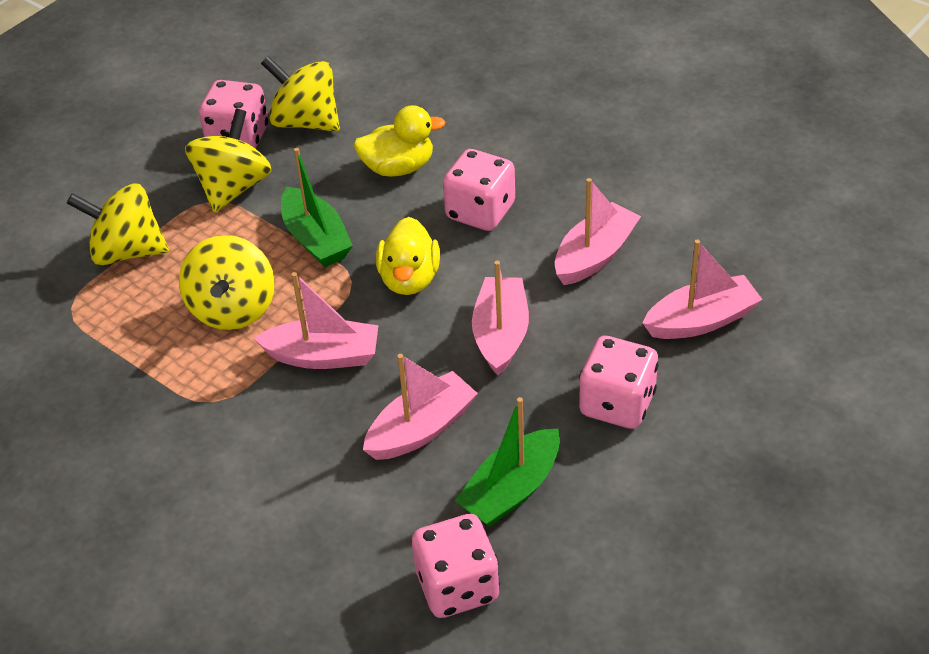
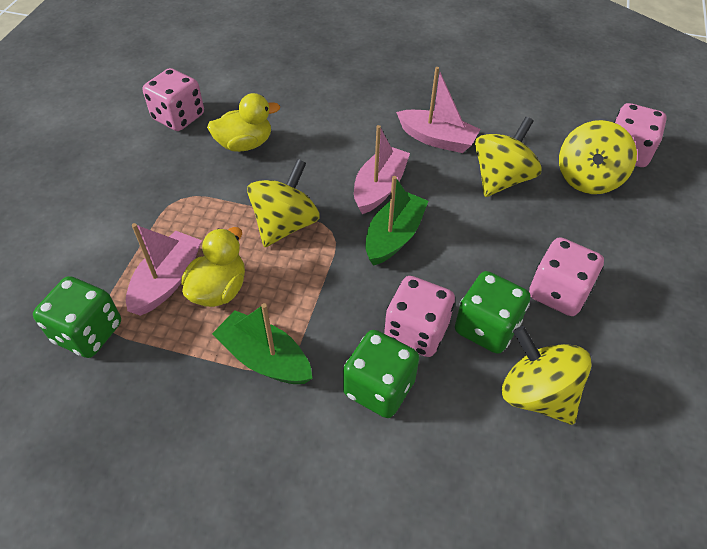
green dice: 0 -> 3
pink boat: 5 -> 3

